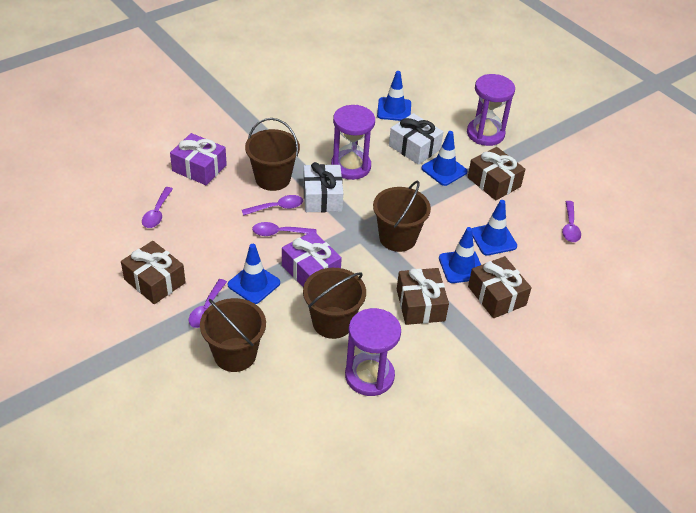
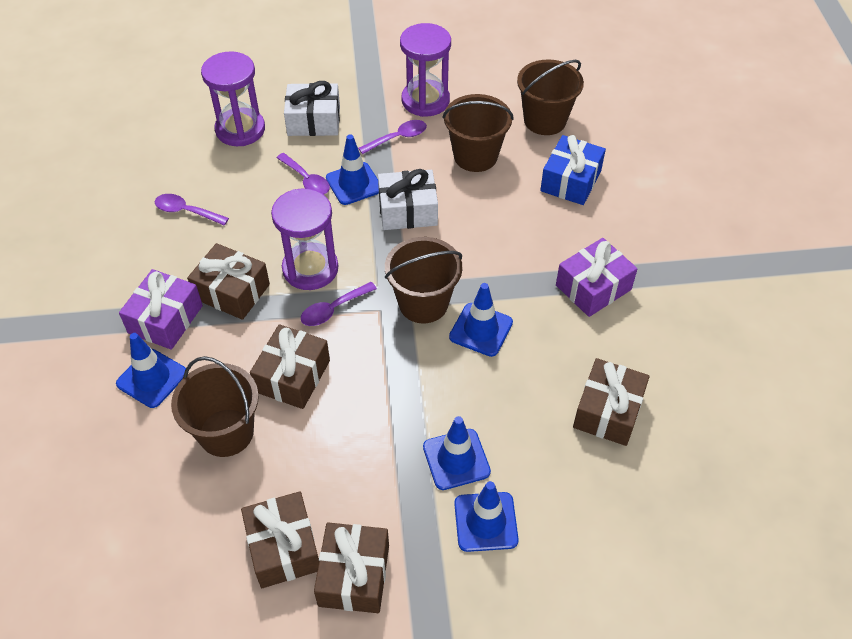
blue gift: 0 -> 1
brown gift: 4 -> 5
purple spoon: 5 -> 4

